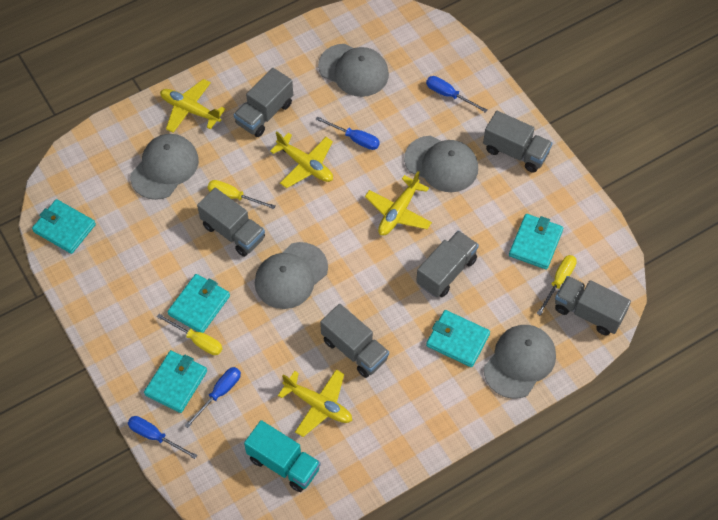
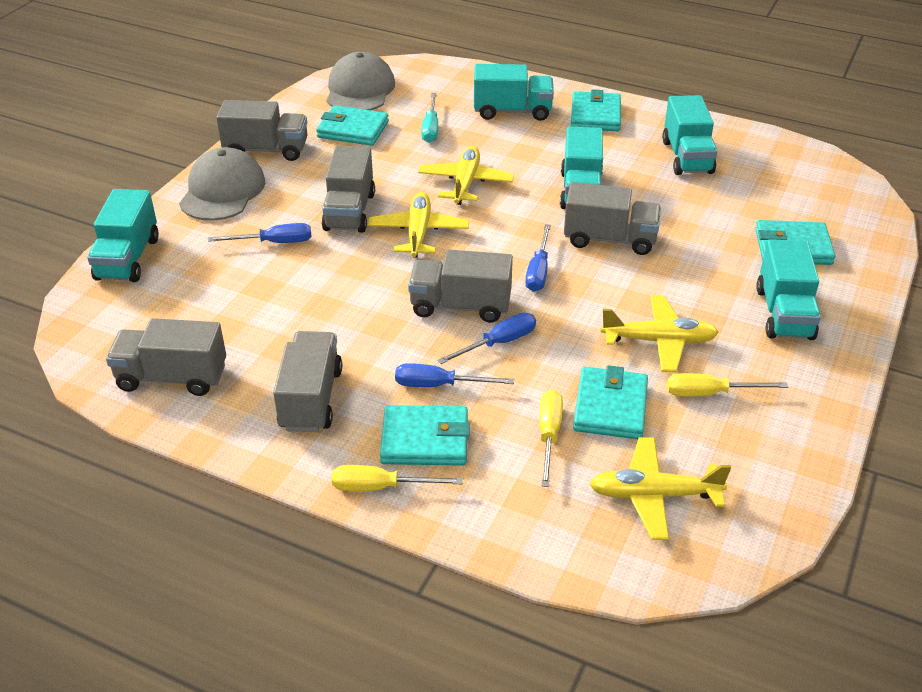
grey cap: 5 -> 2
turquoise screwdriver: 0 -> 1
turquoise truck: 1 -> 5

